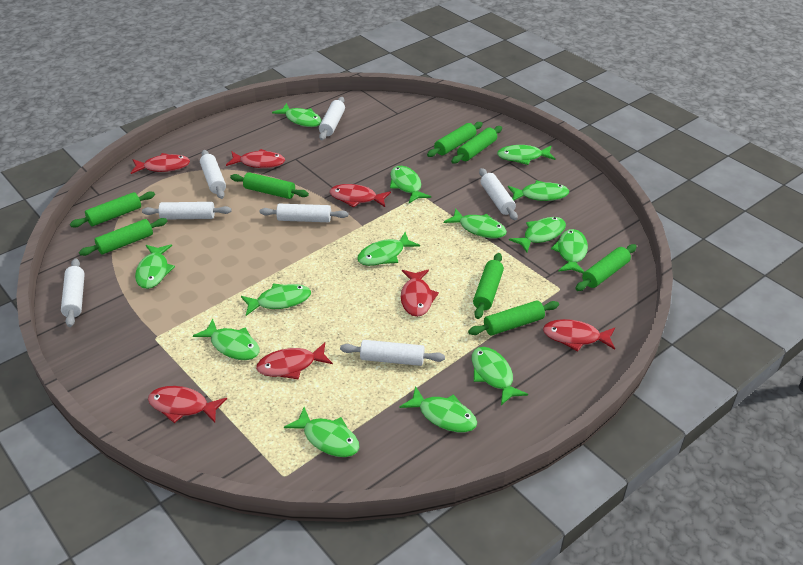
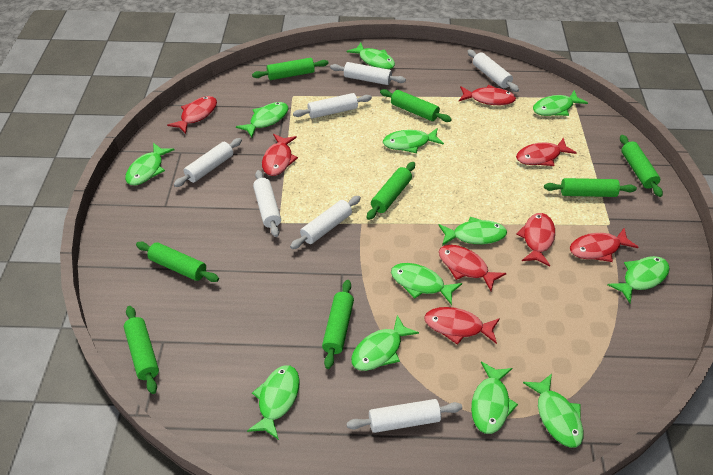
green fish: 14 -> 12
red fish: 7 -> 8

